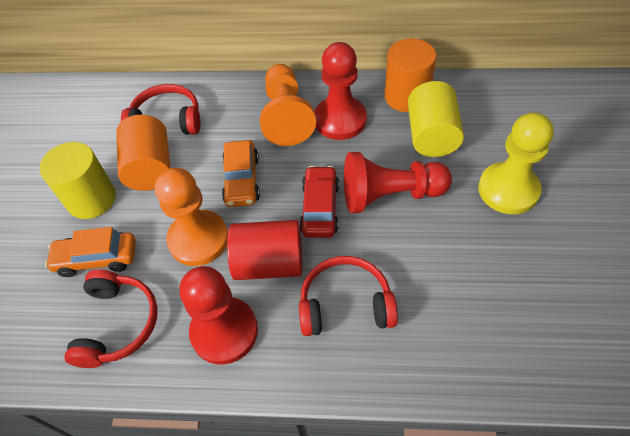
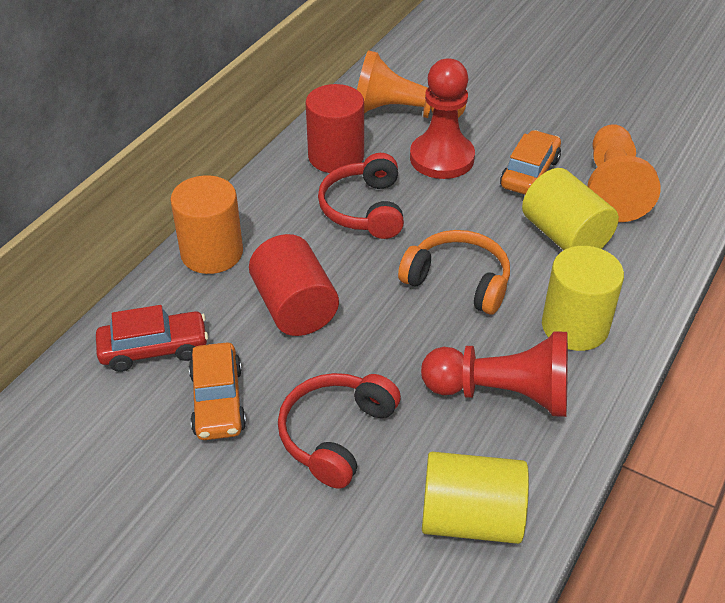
orange cylinder: 2 -> 1
orange headphones: 0 -> 1
red cylinder: 1 -> 2
red headphones: 3 -> 2
red pawn: 3 -> 2
yellow cylinder: 2 -> 3
yellow pawn: 1 -> 0

